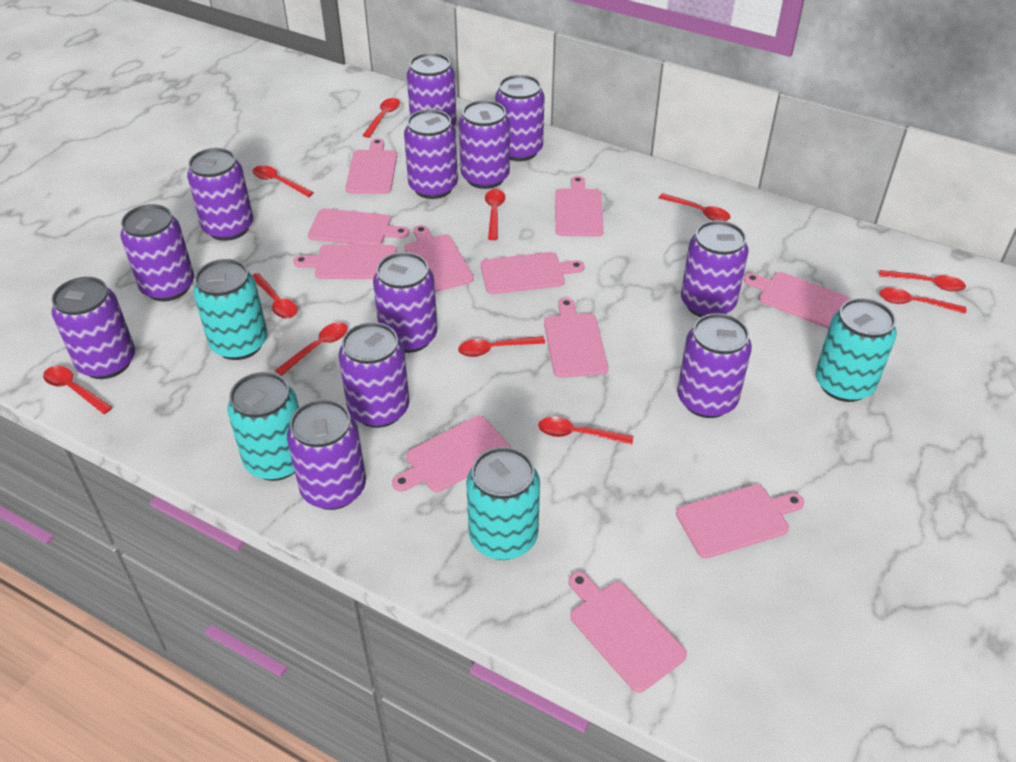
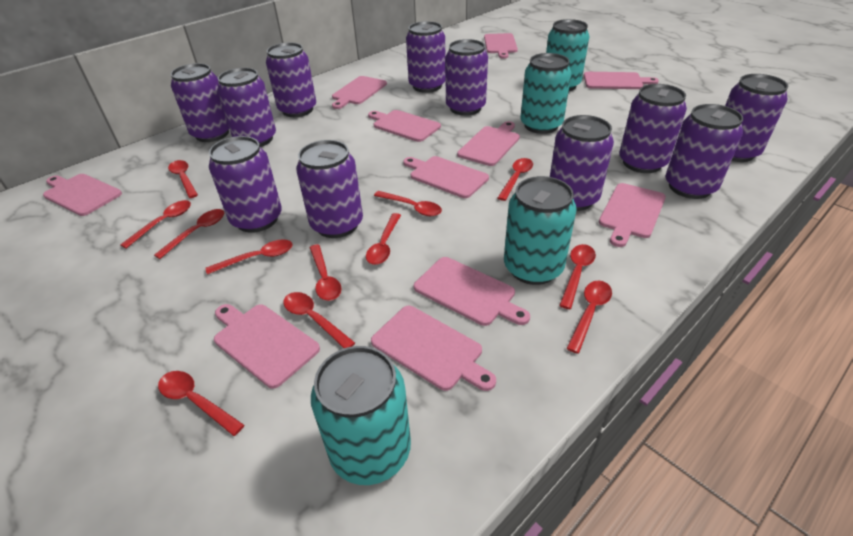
purple can: 12 -> 11
red spoon: 11 -> 12

